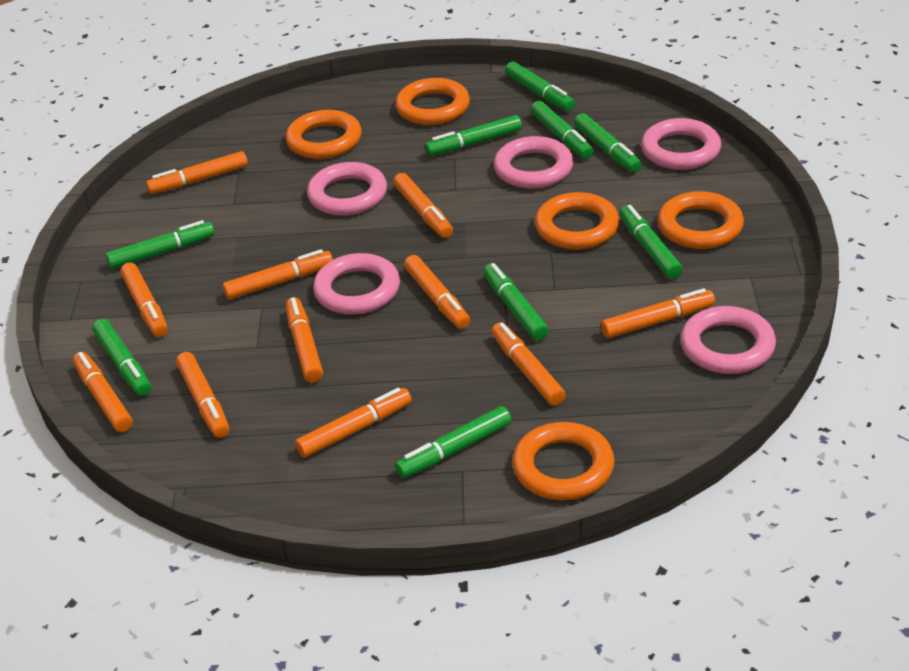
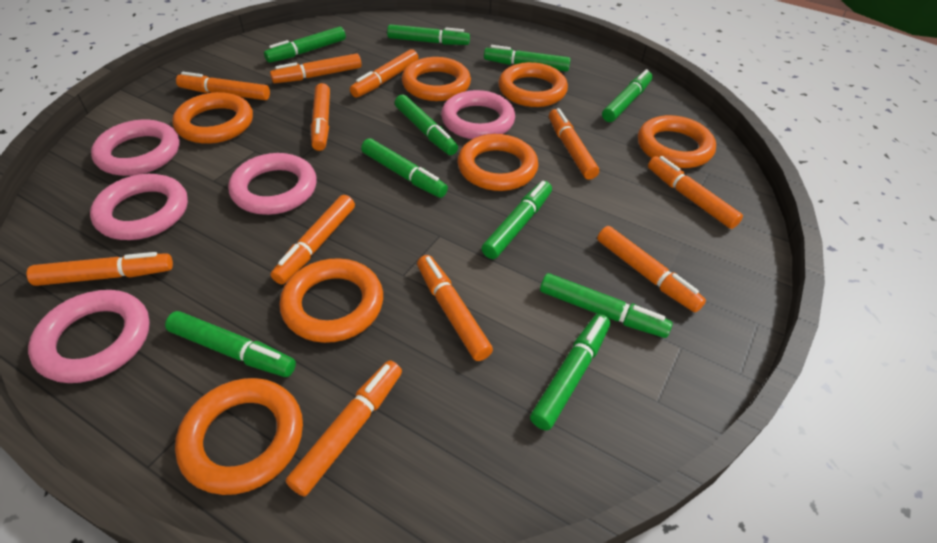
green marker: 9 -> 10
orange ring: 5 -> 7

